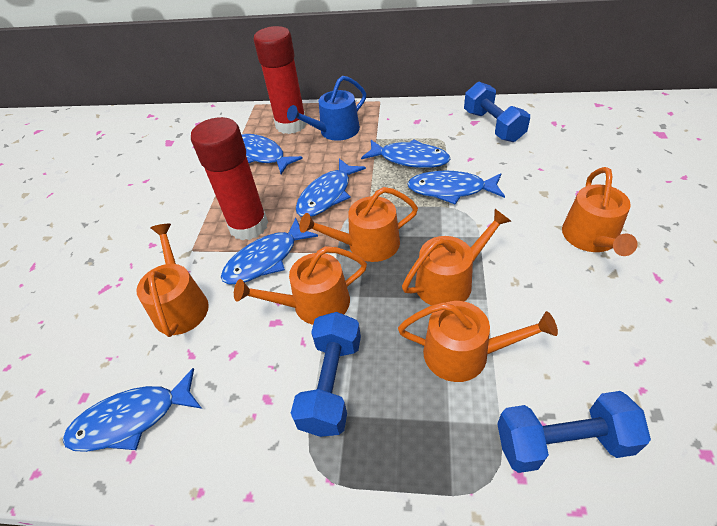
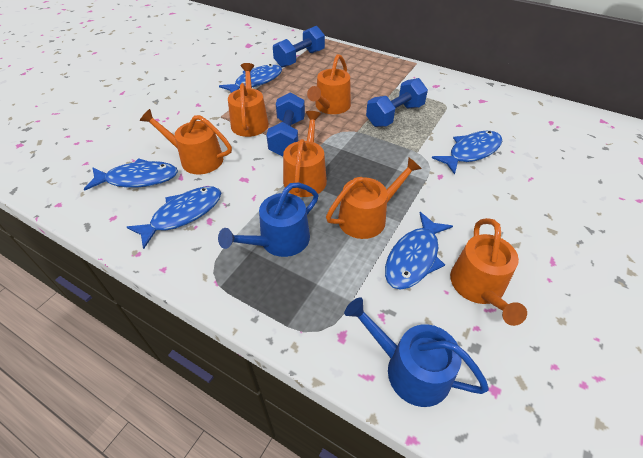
blue fish: 6 -> 5
blue watering can: 1 -> 2
red glue stick: 2 -> 0

